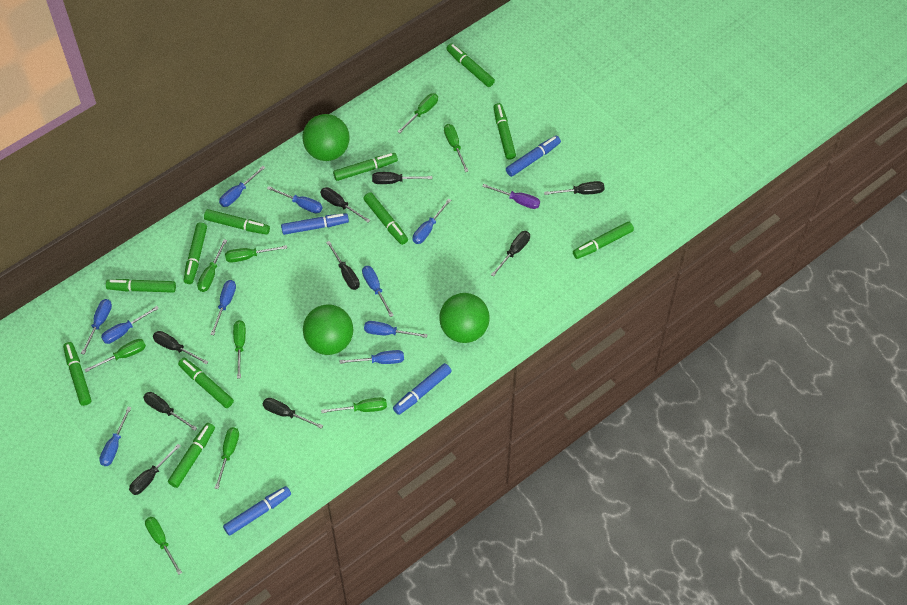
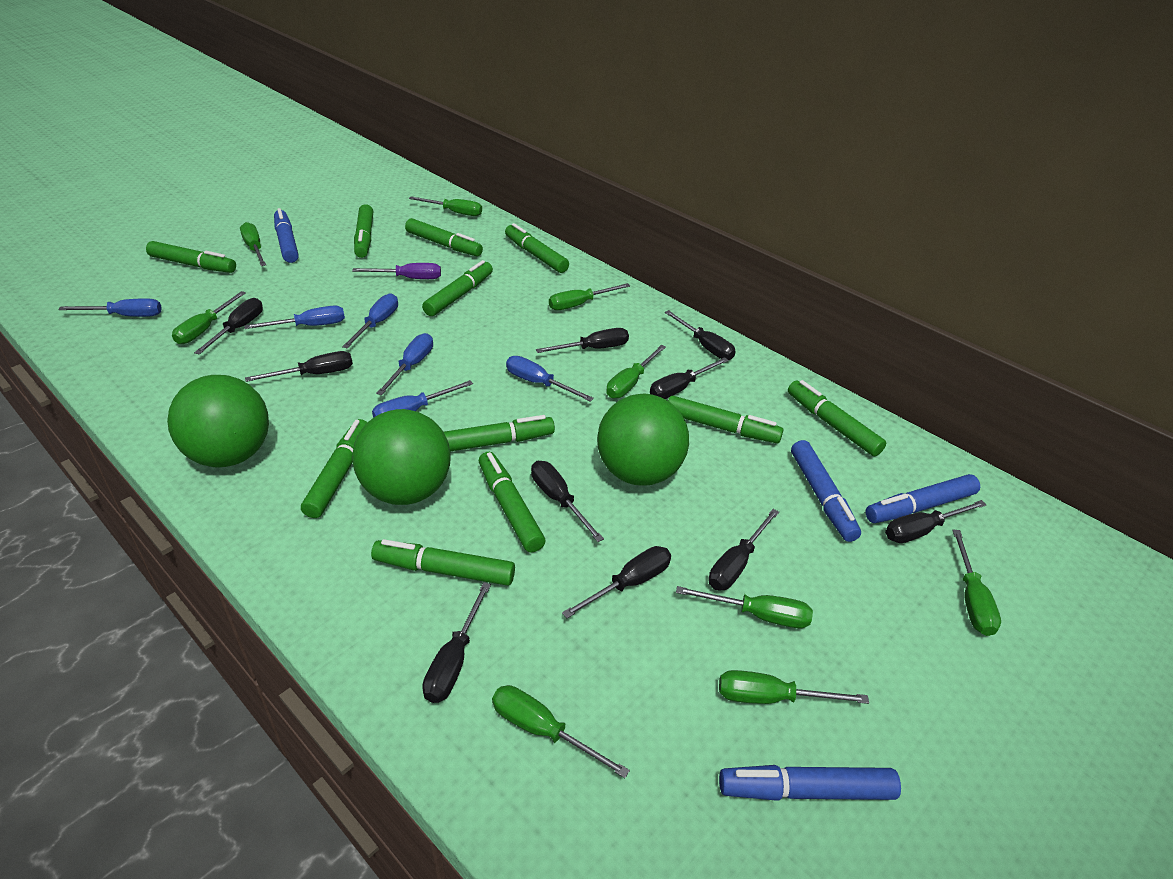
black screwdriver: 9 -> 10
blue screwdriver: 10 -> 6

